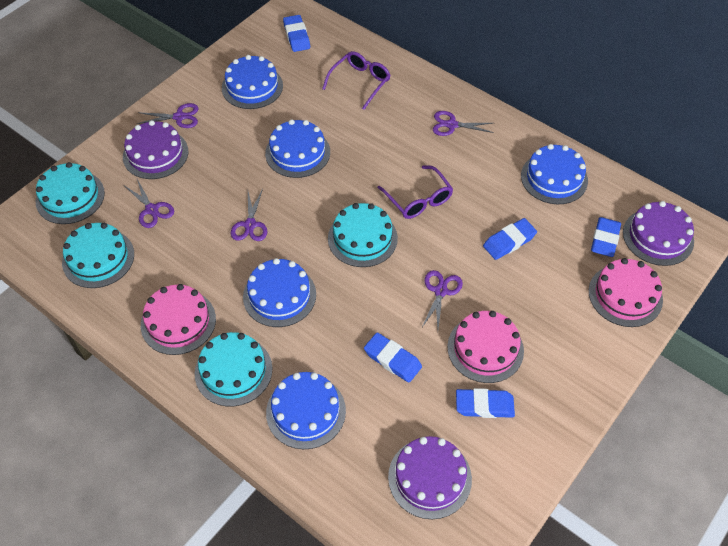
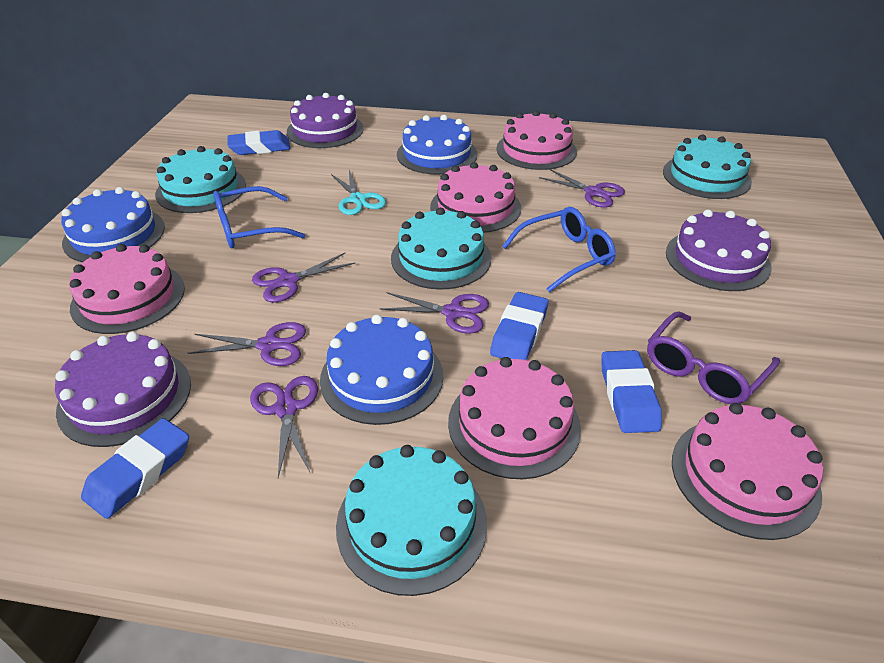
blue cake: 5 -> 3
blue eraser: 5 -> 4
blue glasses: 0 -> 2
pink cake: 3 -> 5
purple glasses: 2 -> 1
turquoise scissors: 0 -> 1

